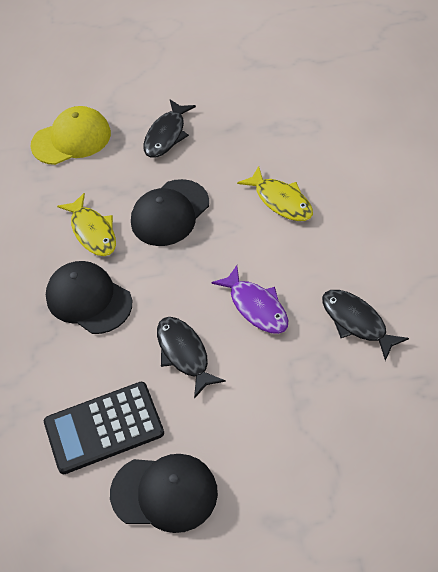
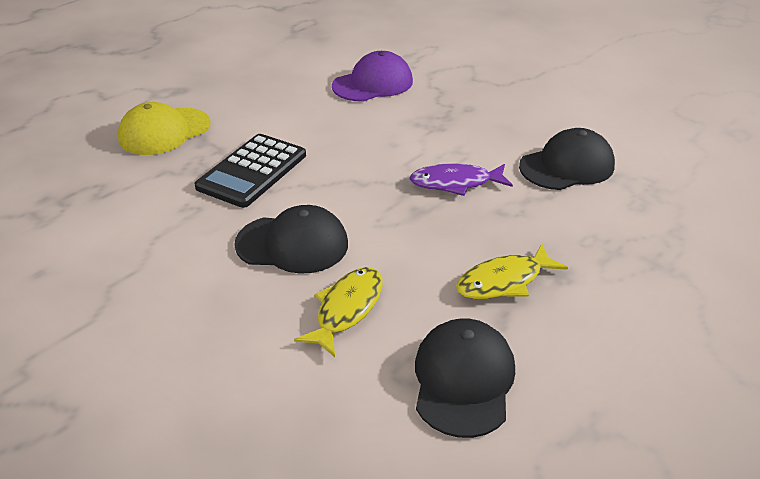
black fish: 3 -> 0
purple cap: 0 -> 1

